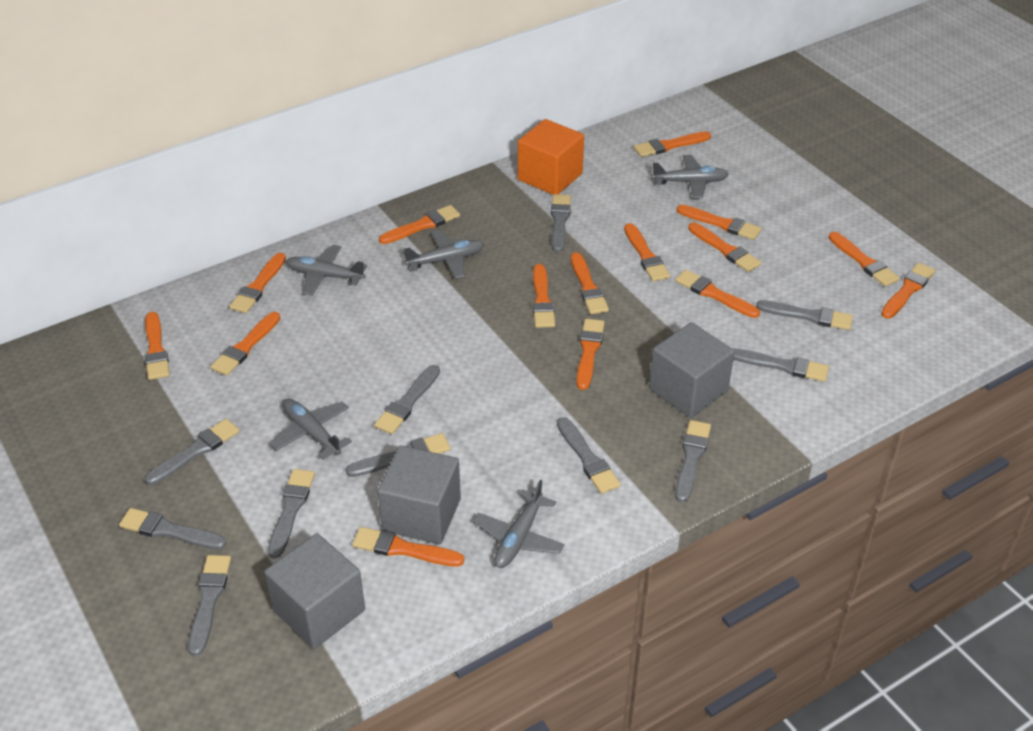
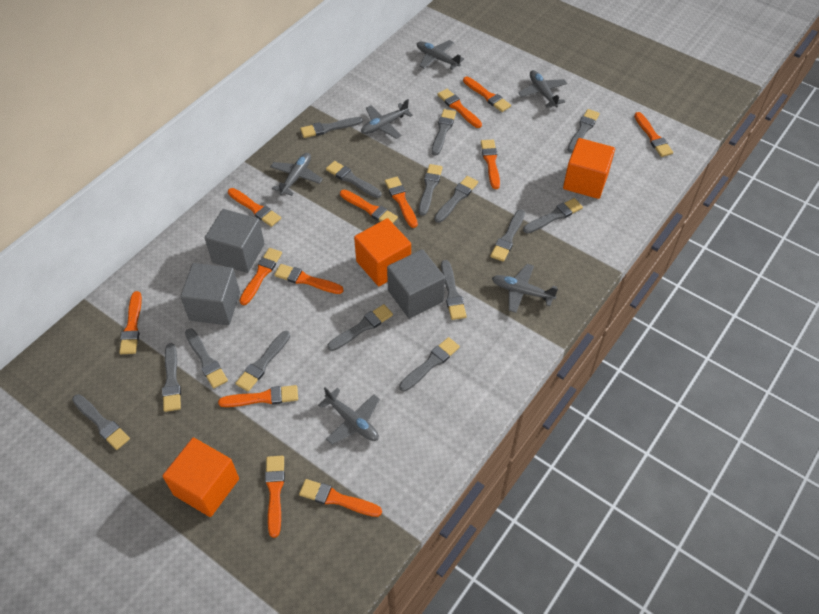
grey brush: 11 -> 15
grey plane: 5 -> 6
orange brush: 15 -> 13
orange cube: 1 -> 3

